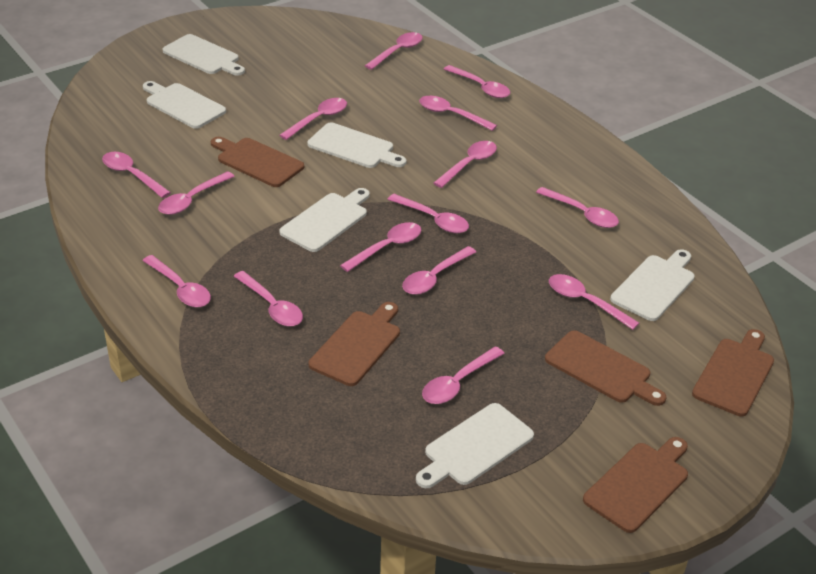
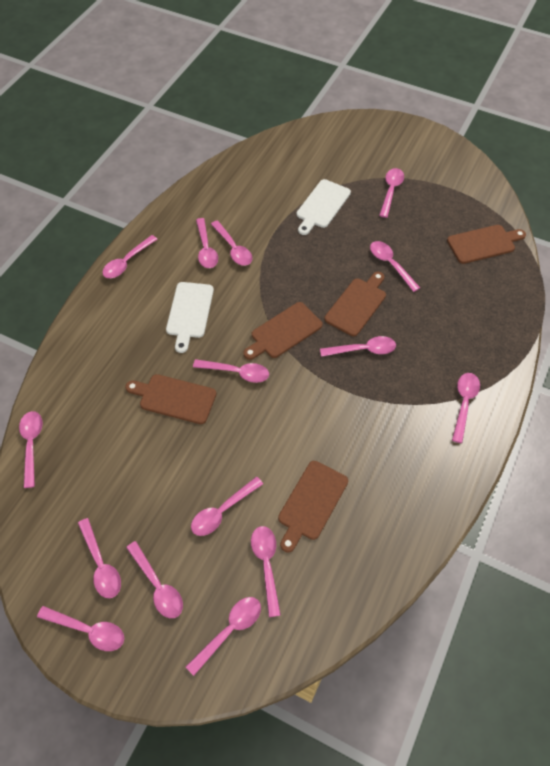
white cutting board: 6 -> 2

